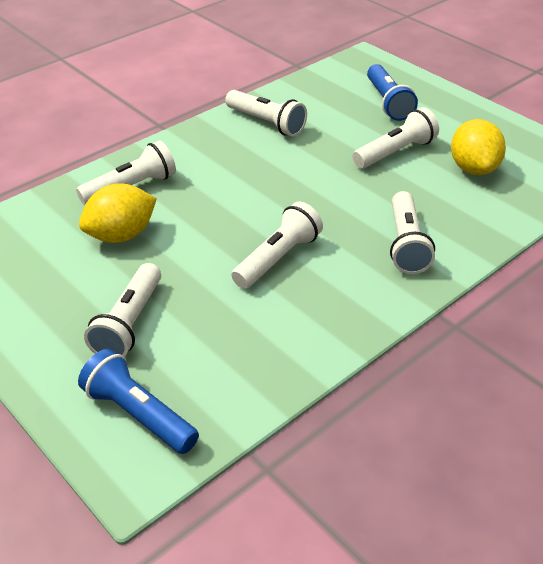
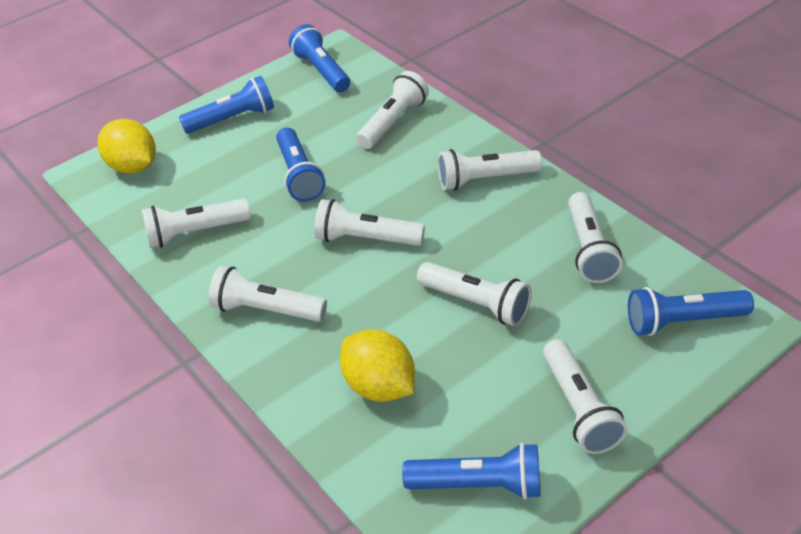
blue flashlight: 2 -> 5
white flashlight: 6 -> 8

